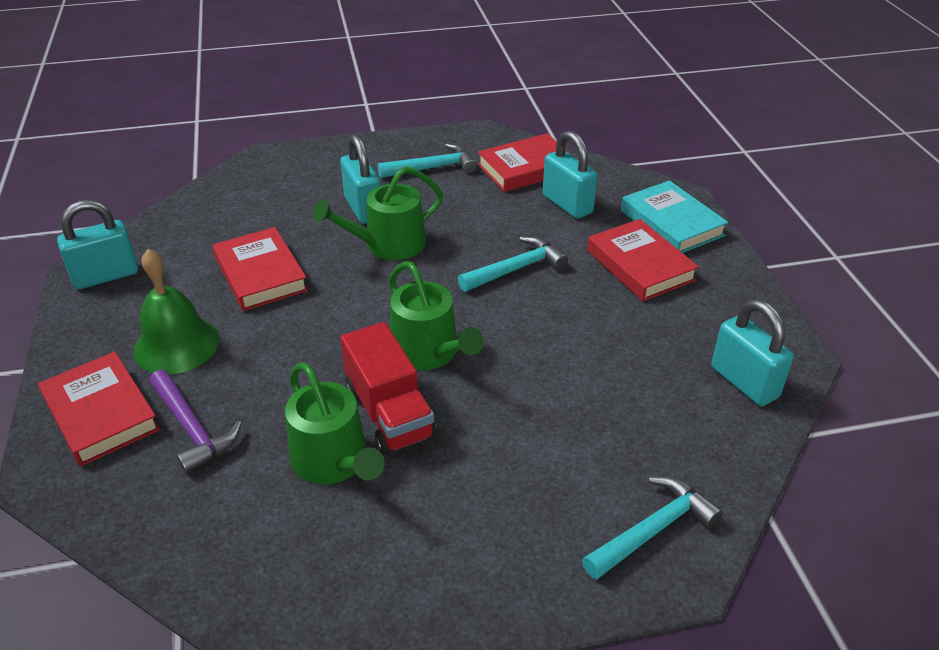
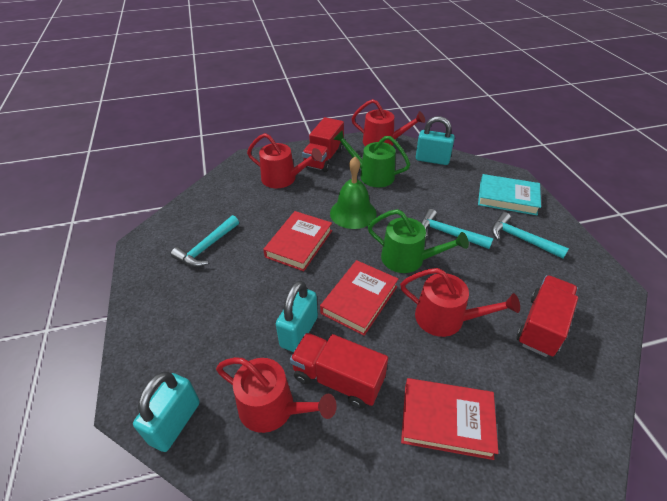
green watering can: 3 -> 2
purple hammer: 1 -> 0
red book: 4 -> 3
red truck: 1 -> 3
red watering can: 0 -> 4
turquoise padlock: 4 -> 3

